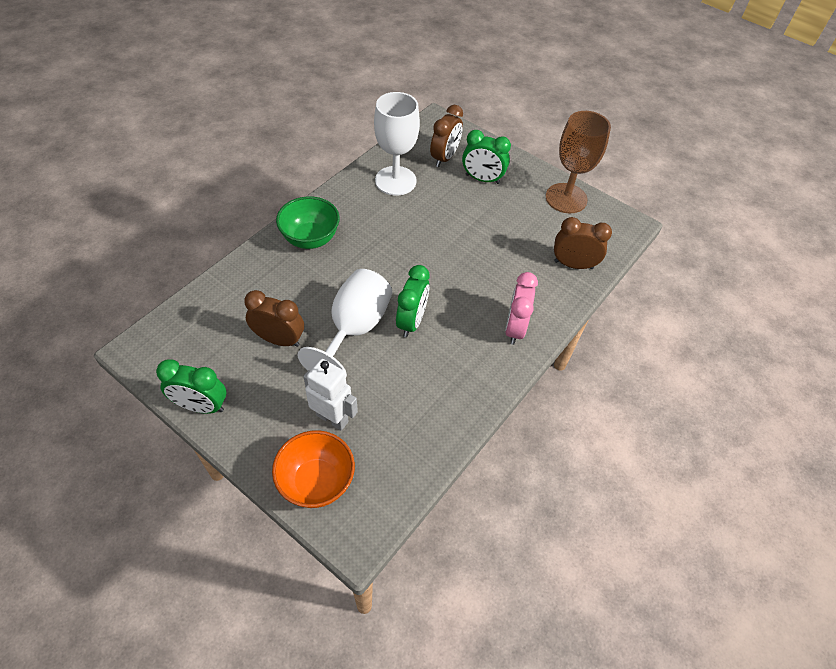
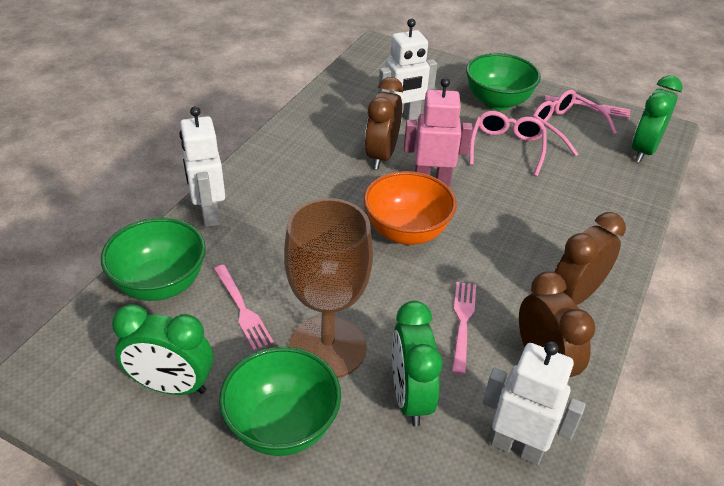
green bowl: 1 -> 3
pink clock: 1 -> 0
pink fork: 0 -> 3
pink glasses: 0 -> 2
pink robot: 0 -> 1
white goblet: 2 -> 0
white robot: 1 -> 3

